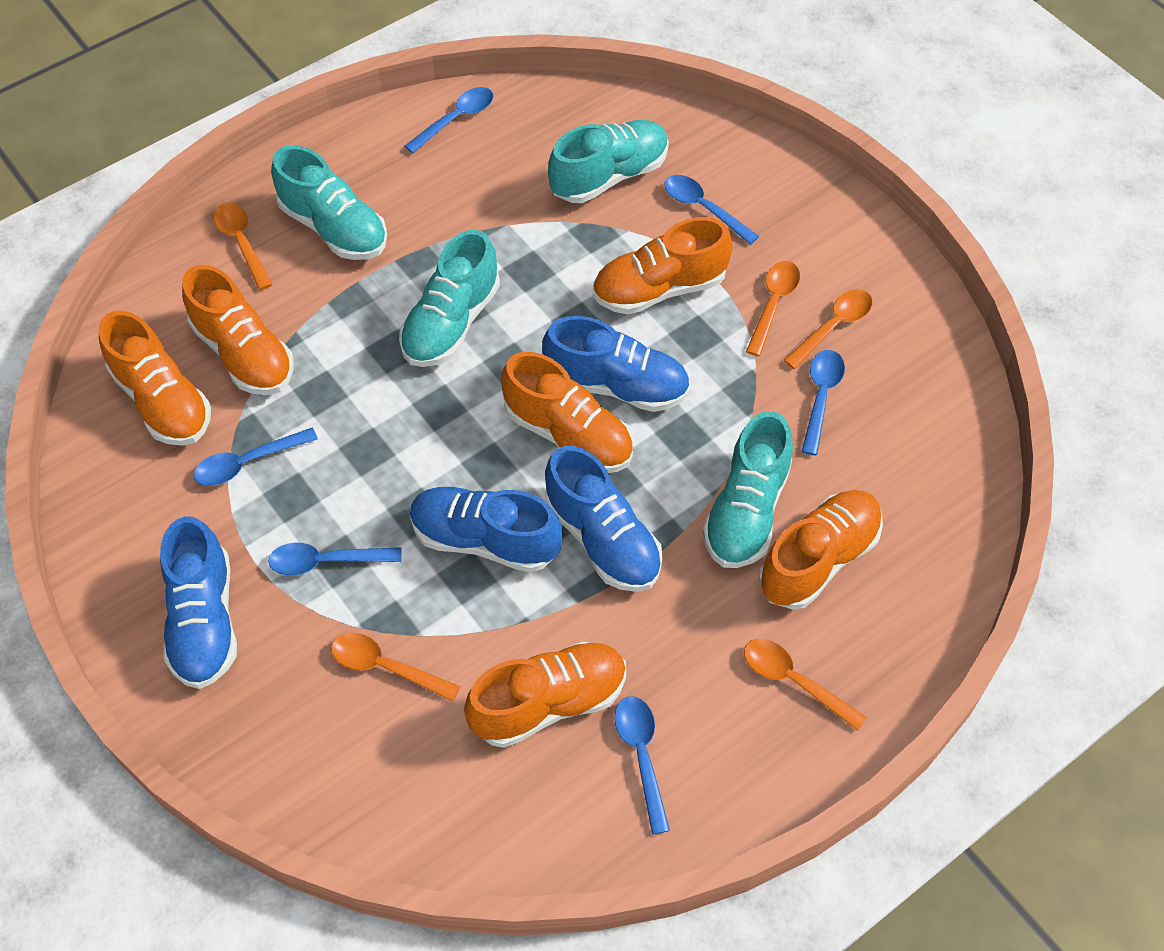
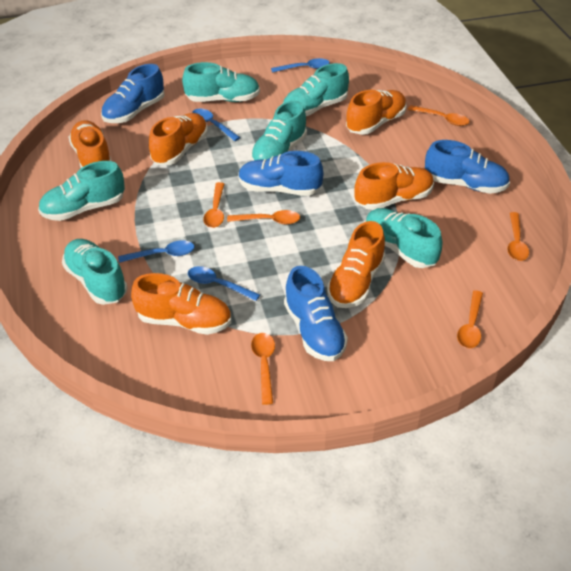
blue spoon: 6 -> 4
orange spoon: 5 -> 6
turquoise shoe: 4 -> 6

